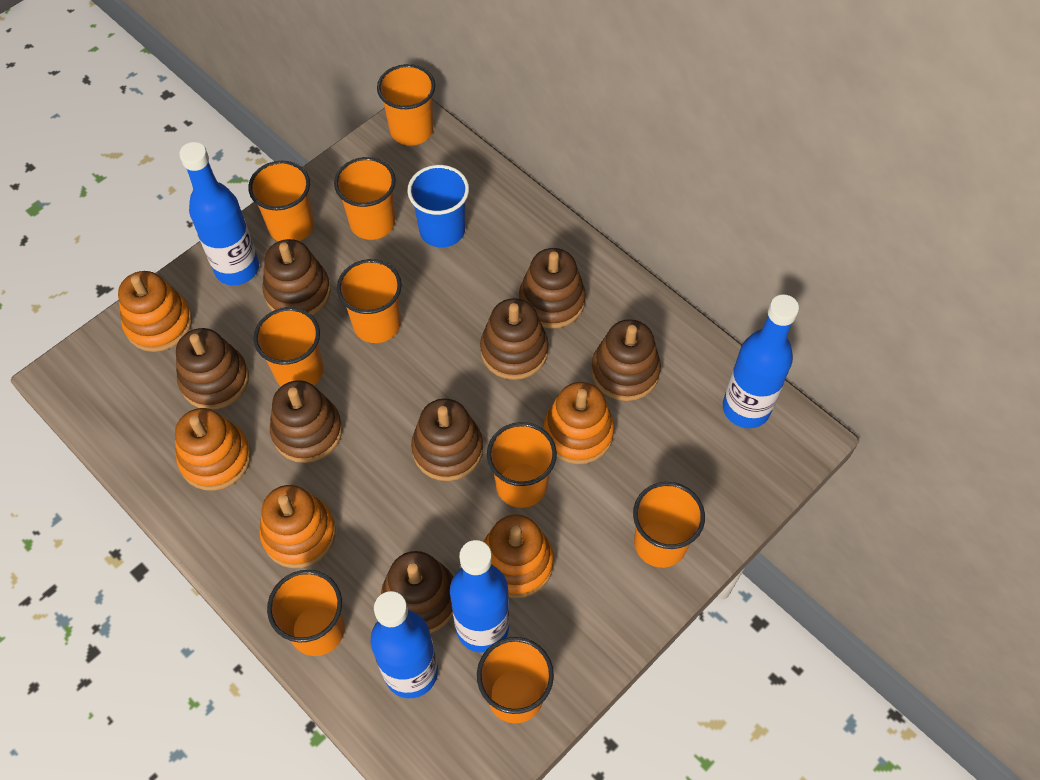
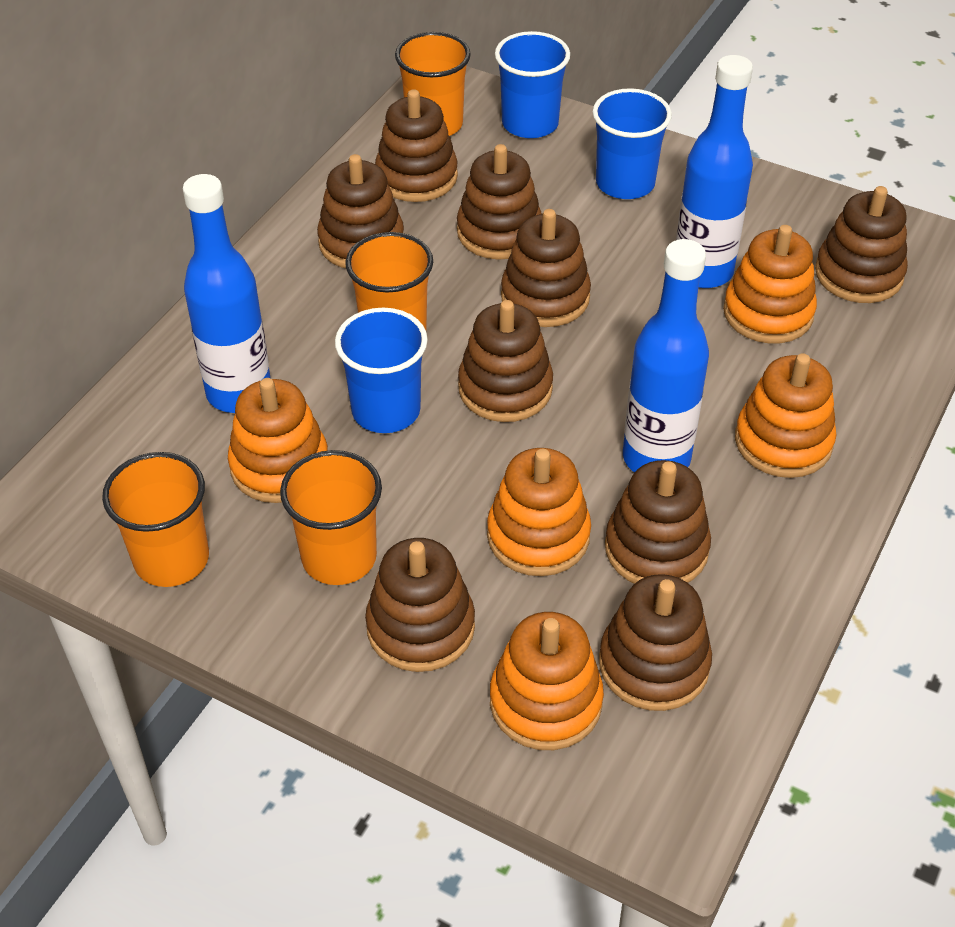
blue bottle: 4 -> 3
blue cup: 1 -> 3
brown stacking toy: 8 -> 9
orange cup: 9 -> 4

